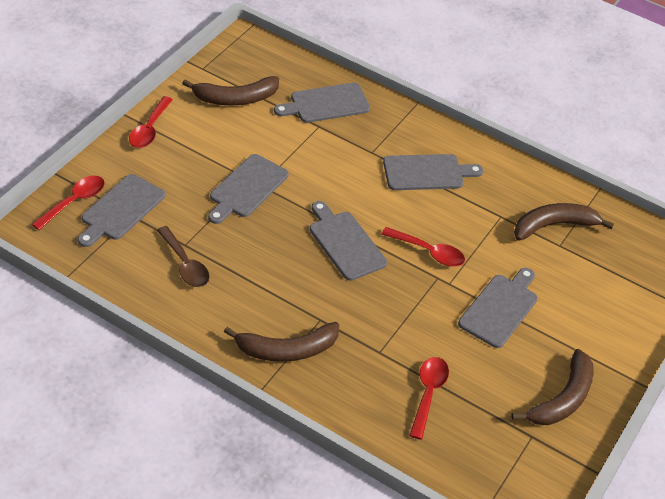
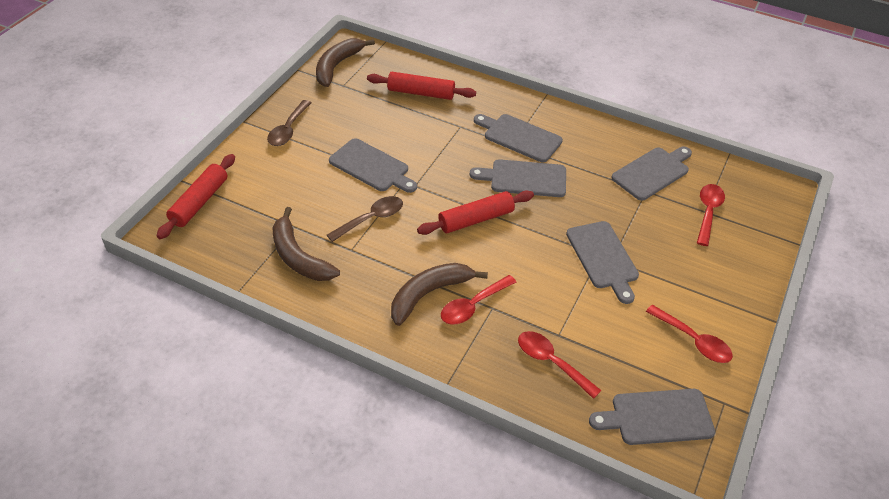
brown banana: 4 -> 3
brown spoon: 1 -> 2
red rolling pin: 0 -> 3

